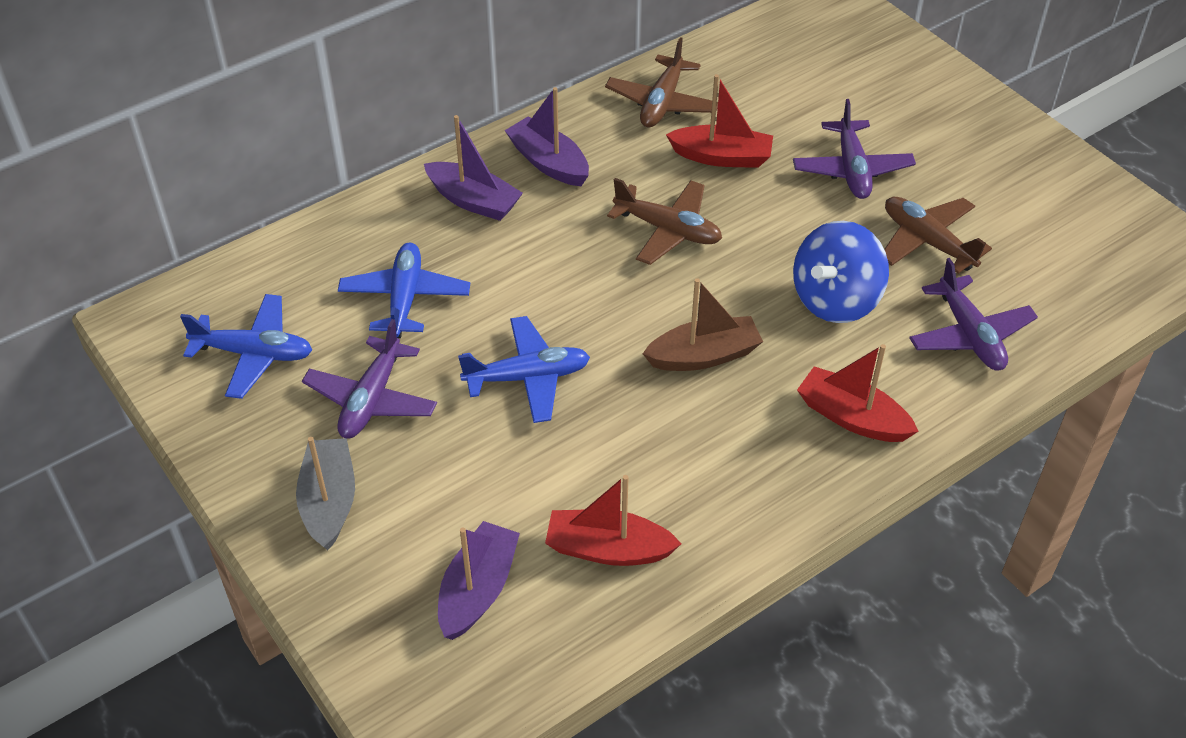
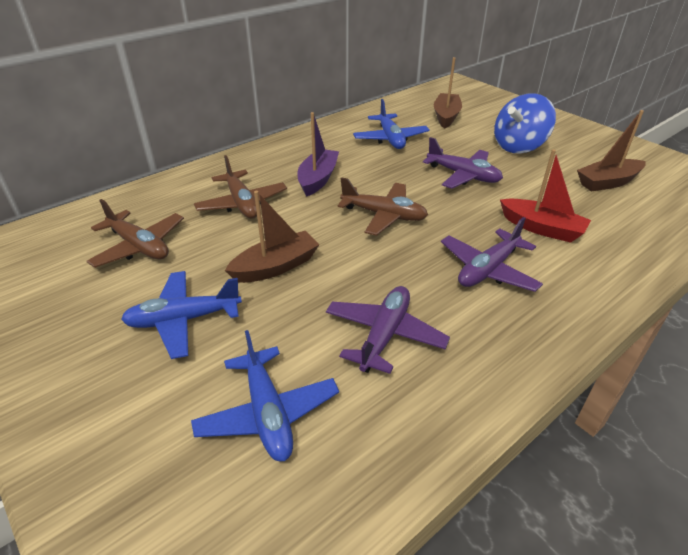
brown boat: 1 -> 3
grey boat: 1 -> 0
purple boat: 3 -> 1
red boat: 3 -> 1

